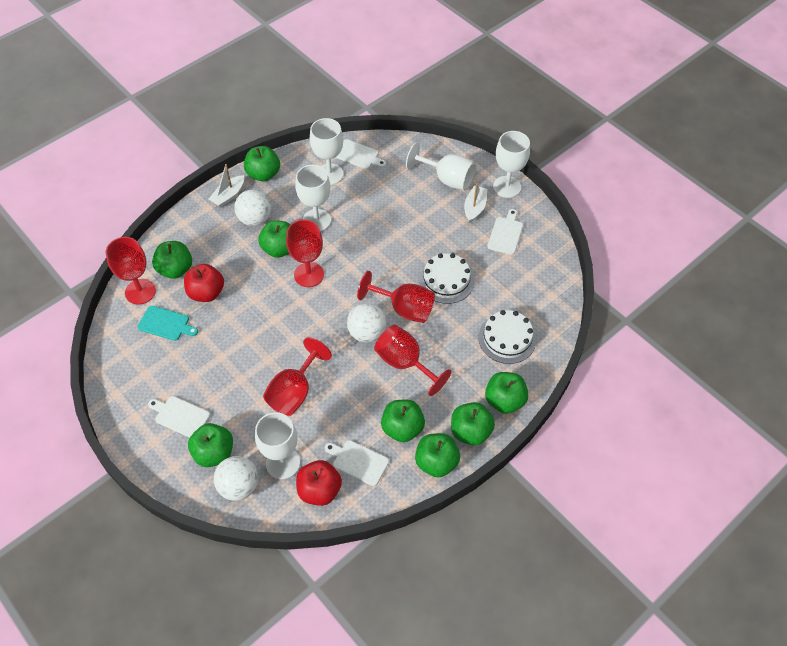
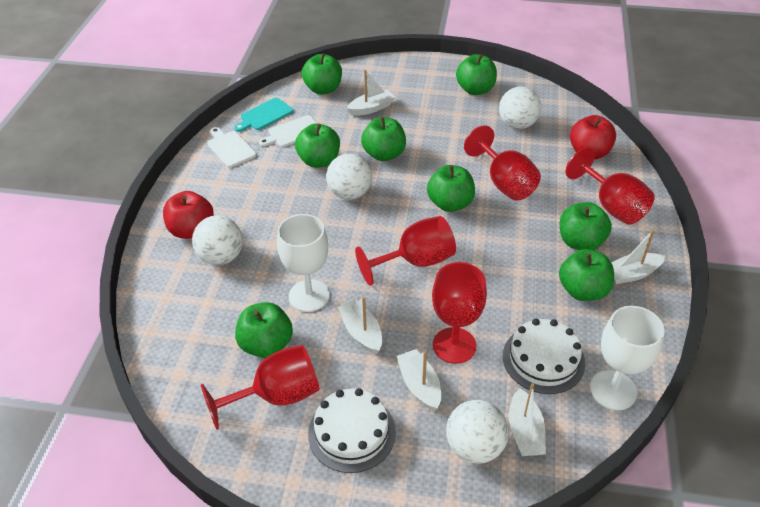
white ball: 3 -> 4
white boat: 2 -> 5
white cutting board: 4 -> 2
white goblet: 5 -> 2

